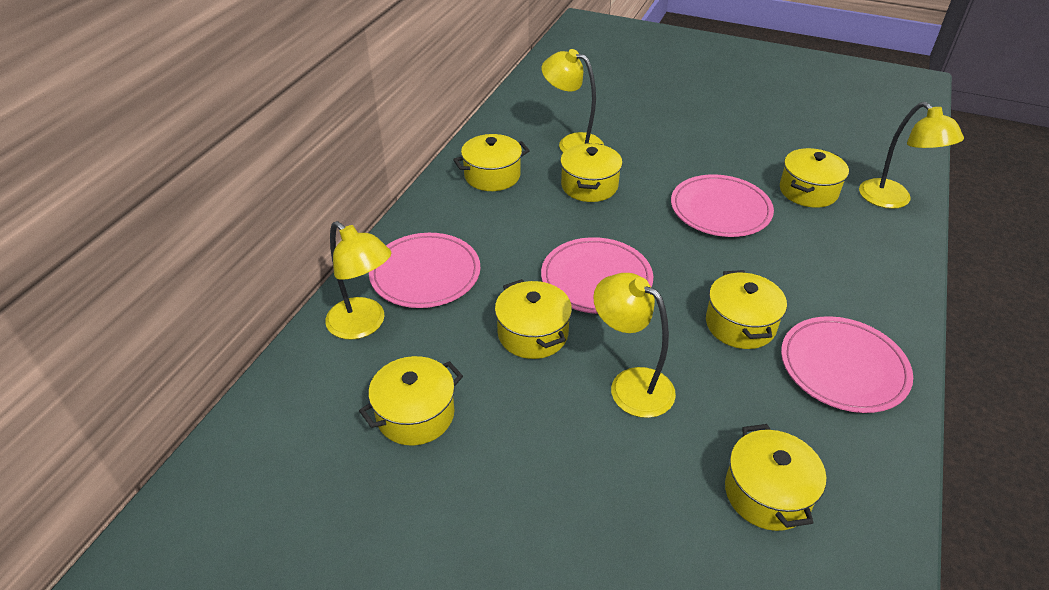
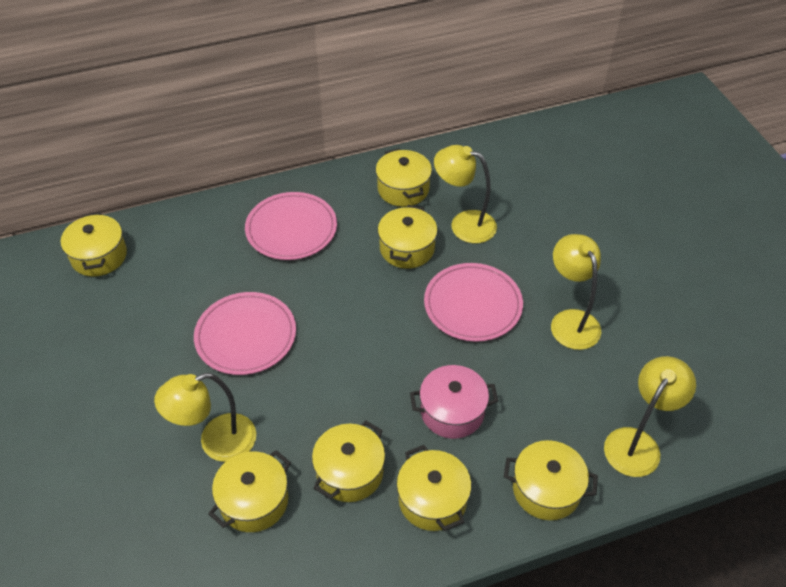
pink plate: 4 -> 3
pink pot: 0 -> 1

